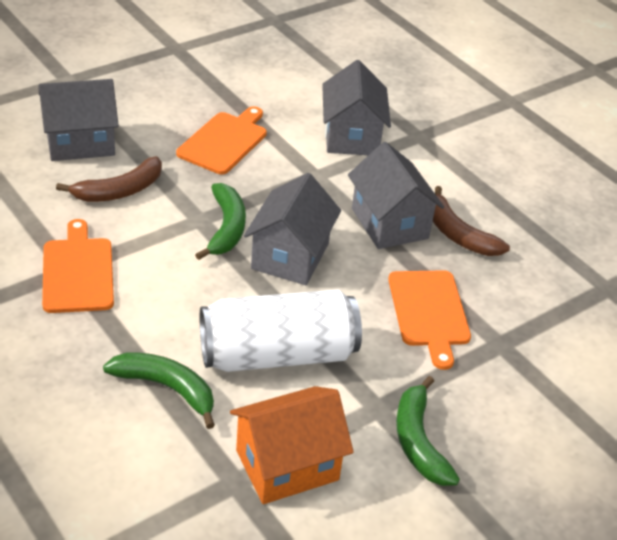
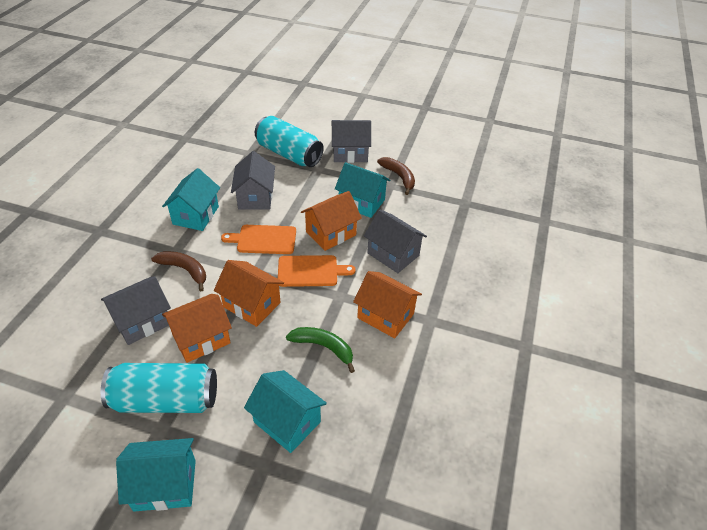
green banana: 3 -> 1
orange cutting board: 3 -> 2
orange house: 1 -> 4
turquoise can: 0 -> 2
turquoise house: 0 -> 4
white can: 1 -> 0

